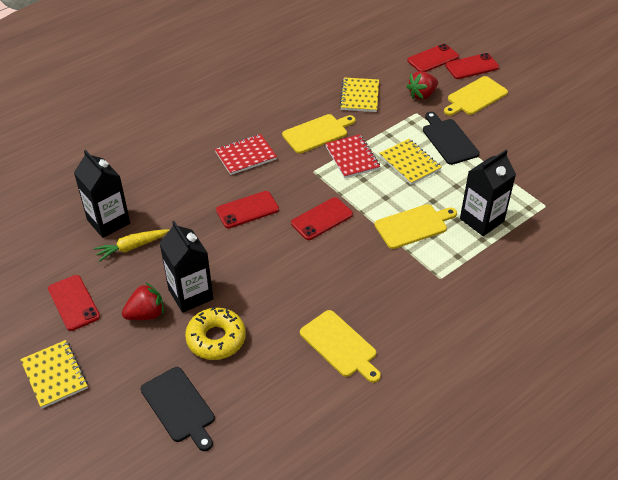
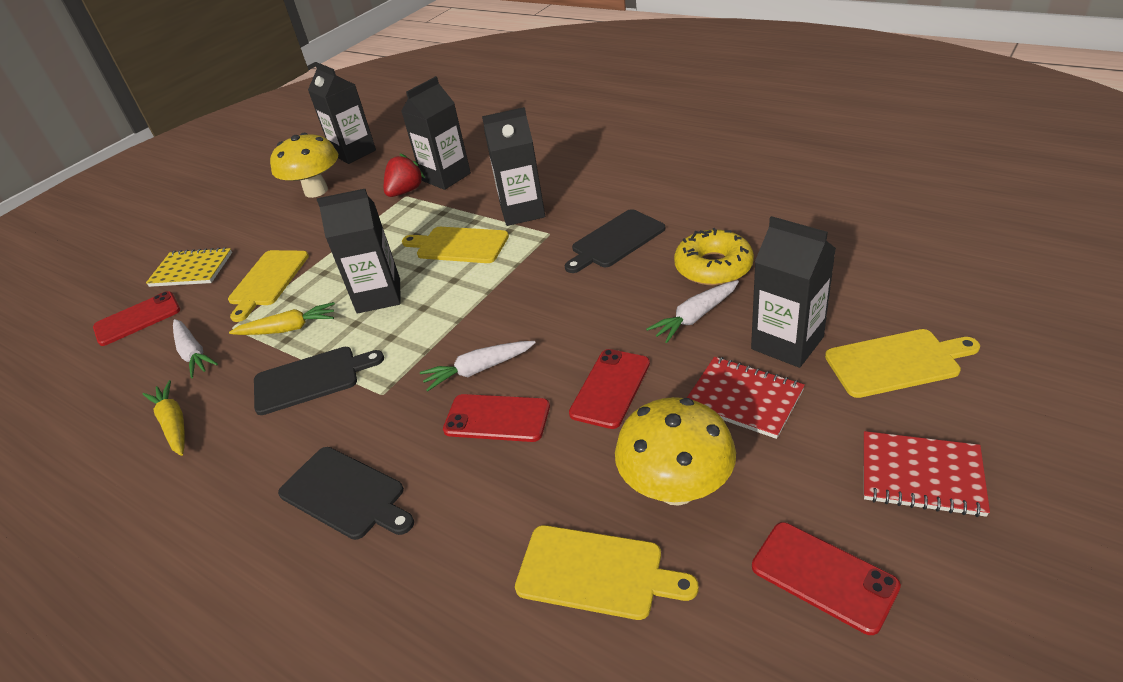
black carton: 3 -> 5
black cutting board: 2 -> 3
red phone: 5 -> 4
red strawberry: 2 -> 1
white carrot: 0 -> 3
yellow carrot: 1 -> 2
yellow mushroom: 0 -> 2
yellow notebook: 3 -> 1

